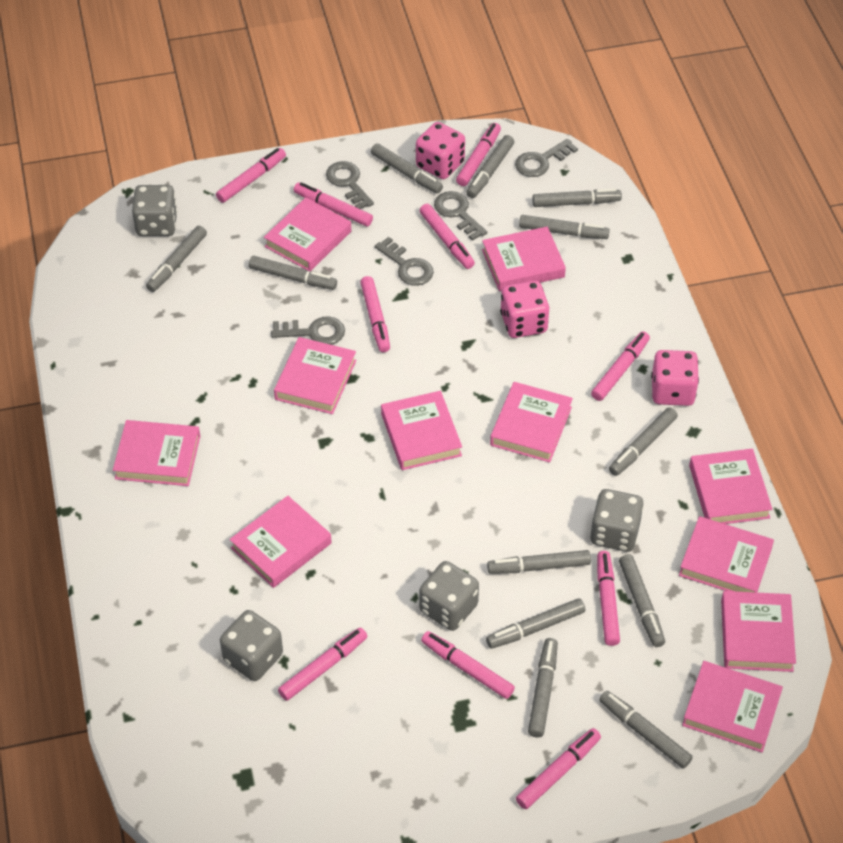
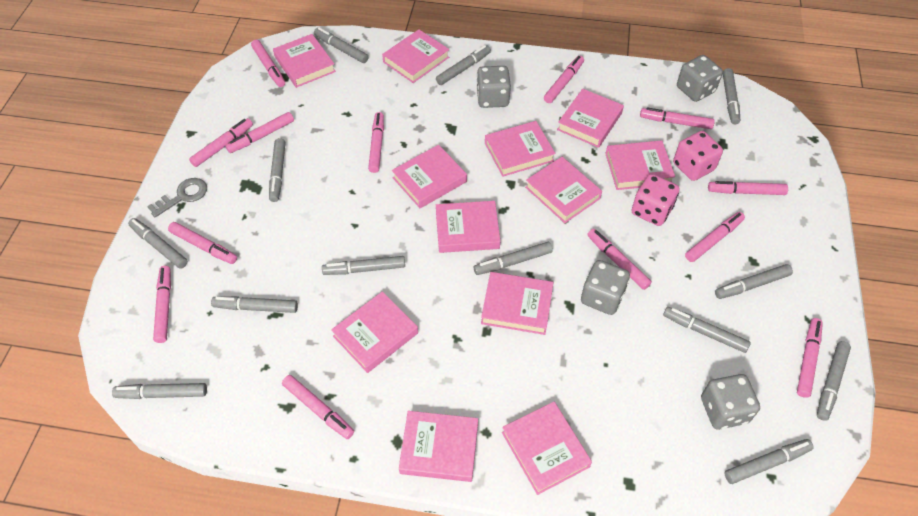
grey key: 5 -> 1
grey marker: 12 -> 13
pink book: 11 -> 12
pink dice: 3 -> 2
pink marker: 10 -> 13

